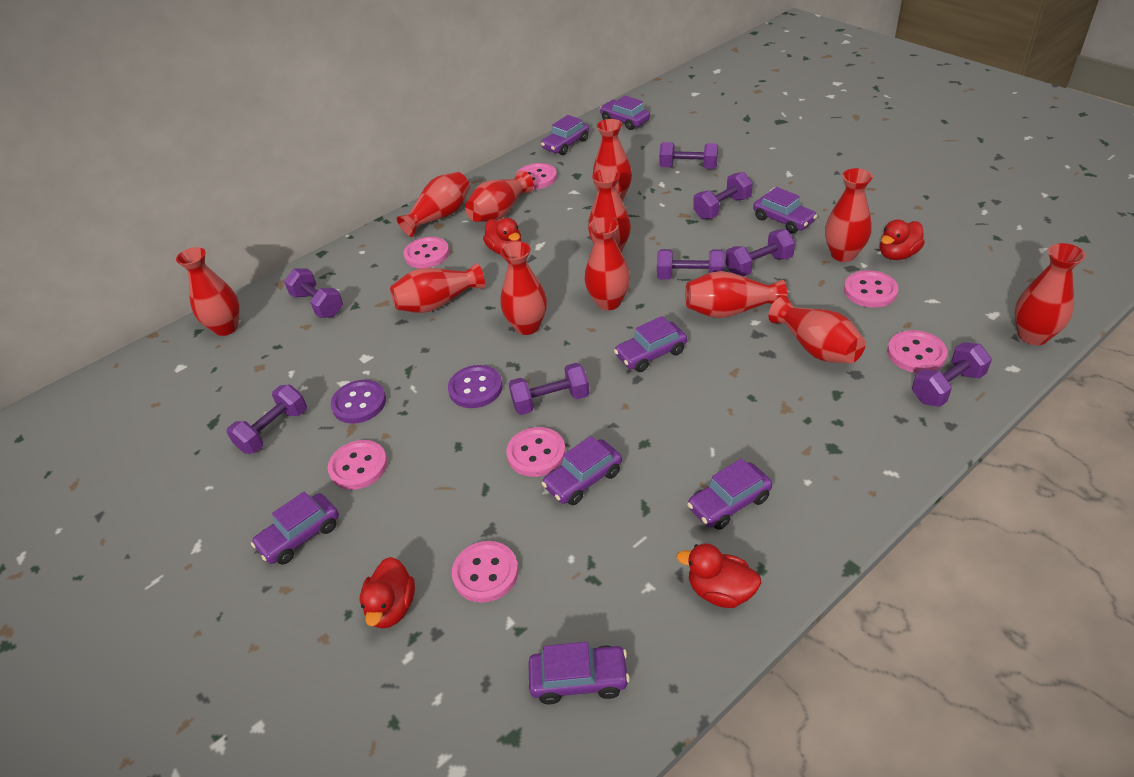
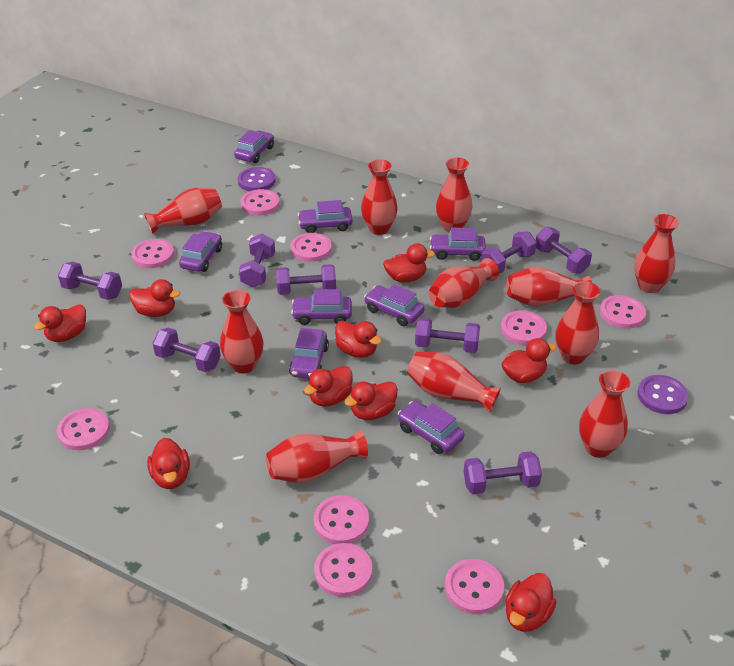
pink button: 7 -> 9
red duck: 4 -> 9
red vase: 12 -> 11

